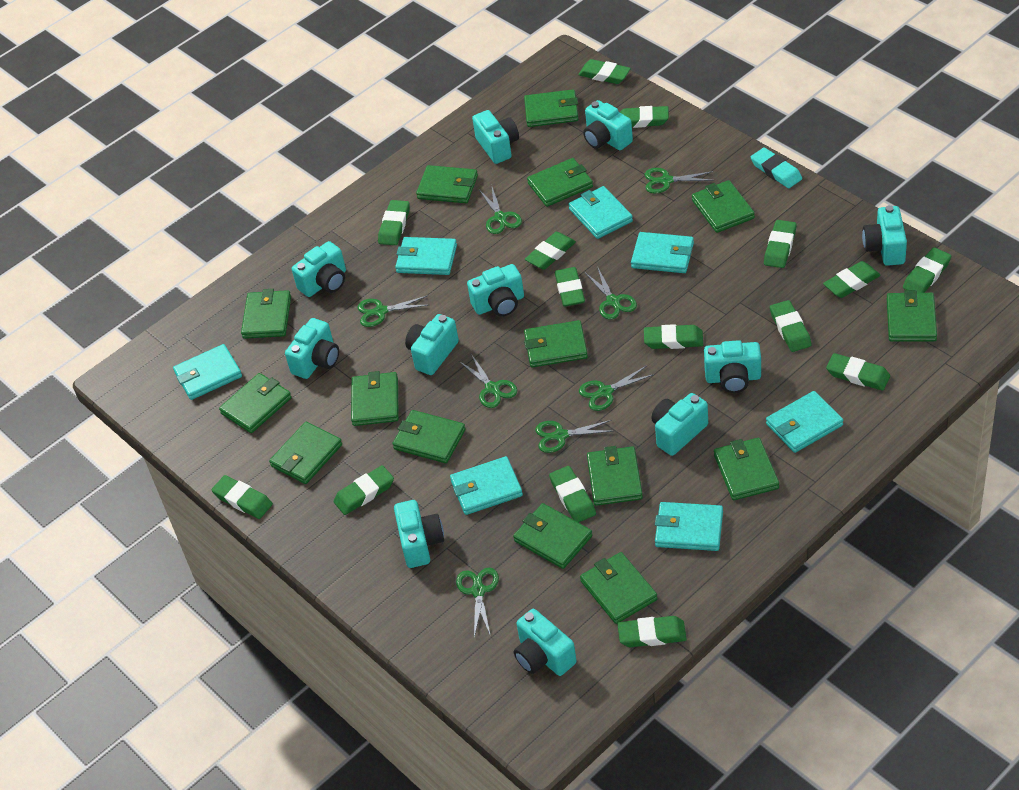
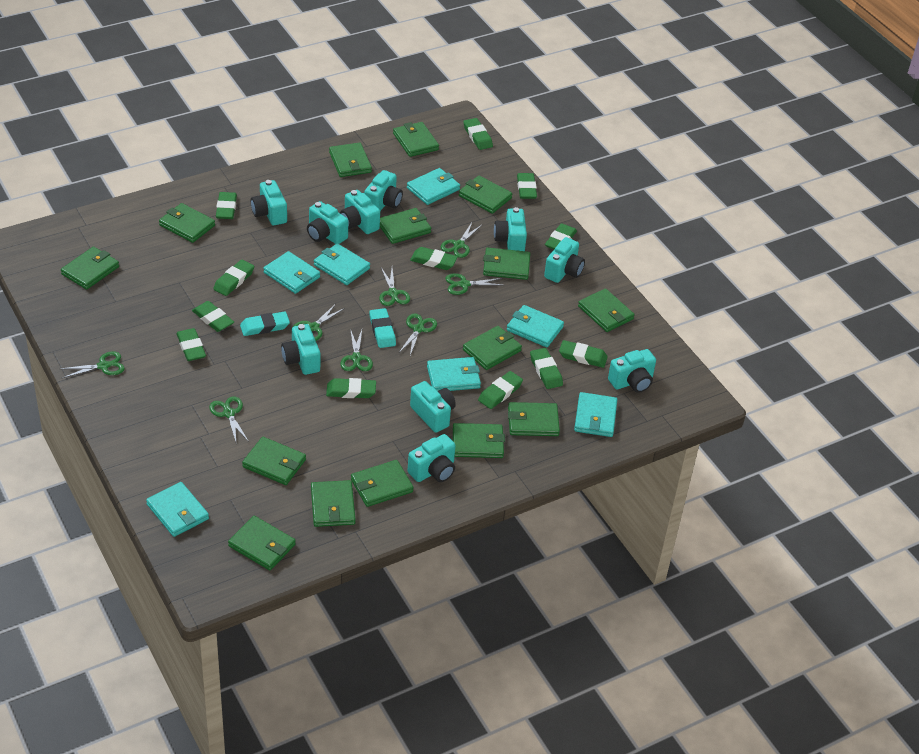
green eraser: 15 -> 12
turquoise camera: 11 -> 10
turquoise eraser: 1 -> 2

